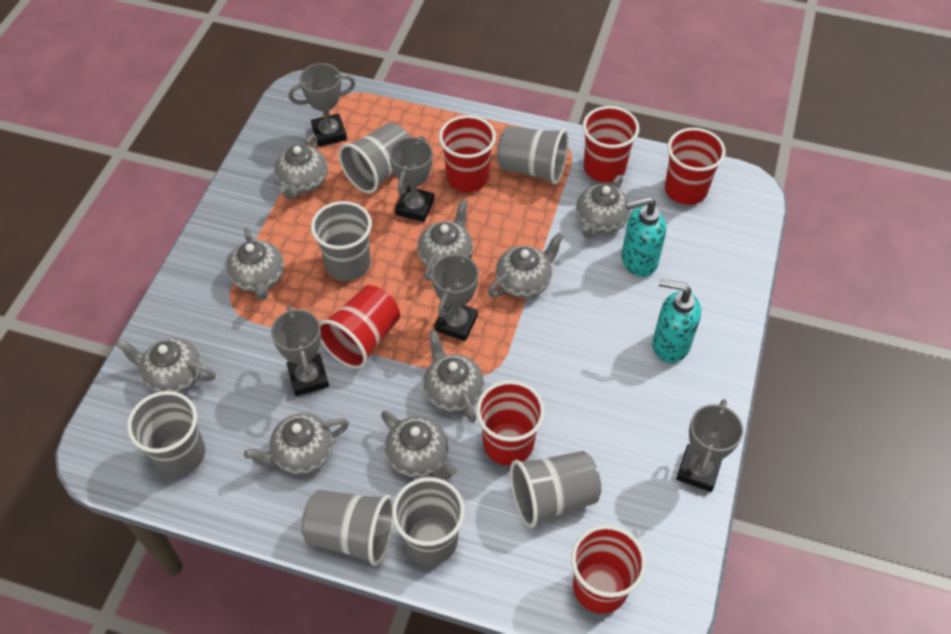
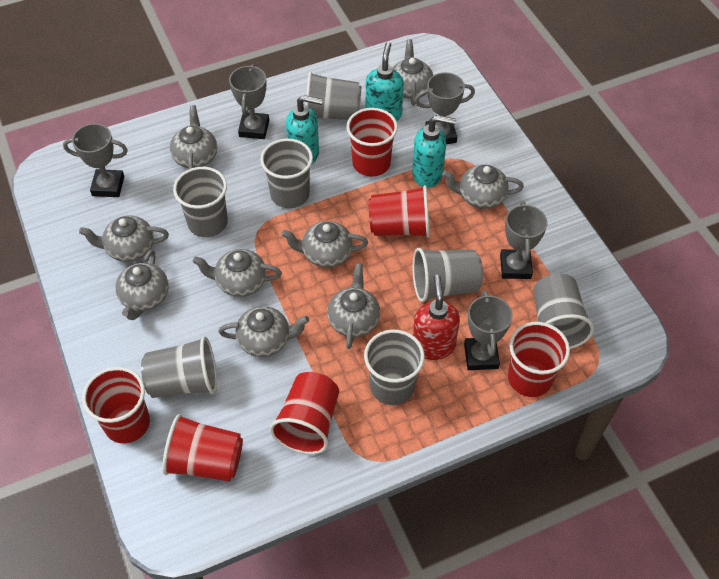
red soap dispenser: 0 -> 1
turquoise soap dispenser: 2 -> 3

